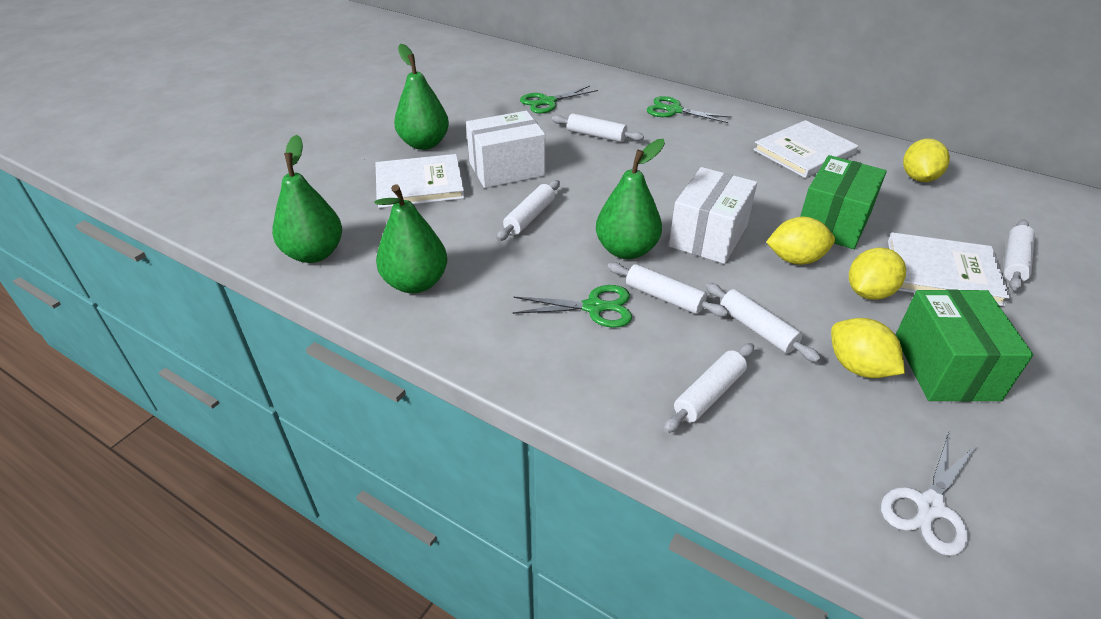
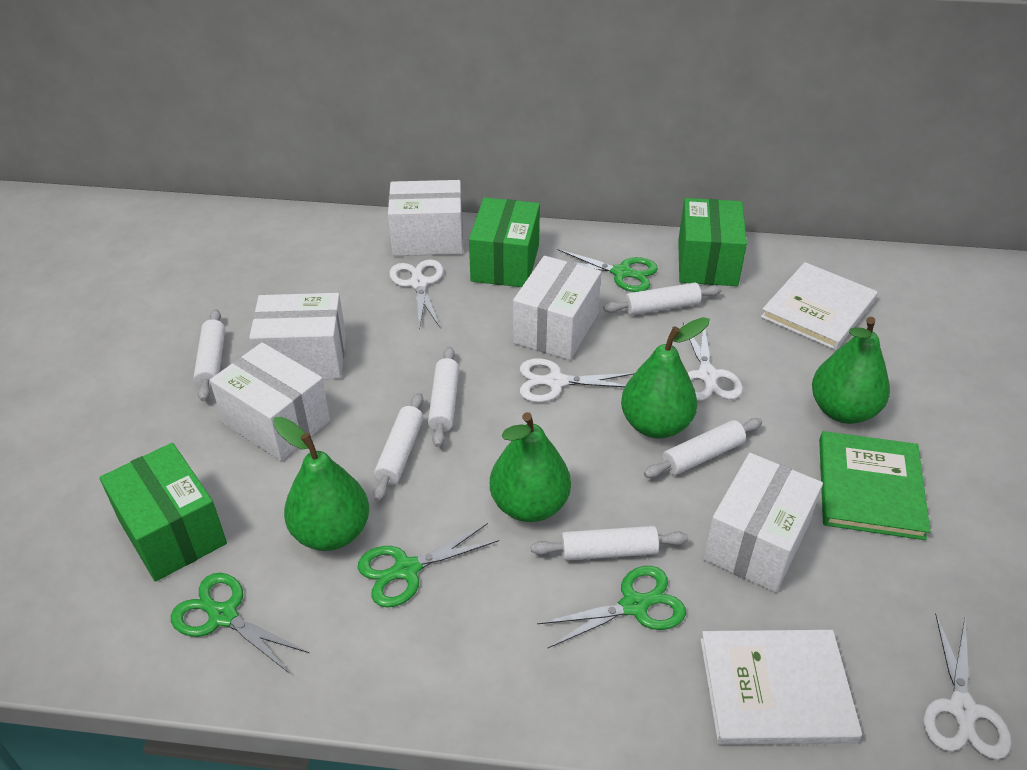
green book: 0 -> 1
green box: 2 -> 3
green scissors: 3 -> 4
white book: 3 -> 2
white box: 2 -> 5
white scissors: 1 -> 4
yellow lemon: 4 -> 0

